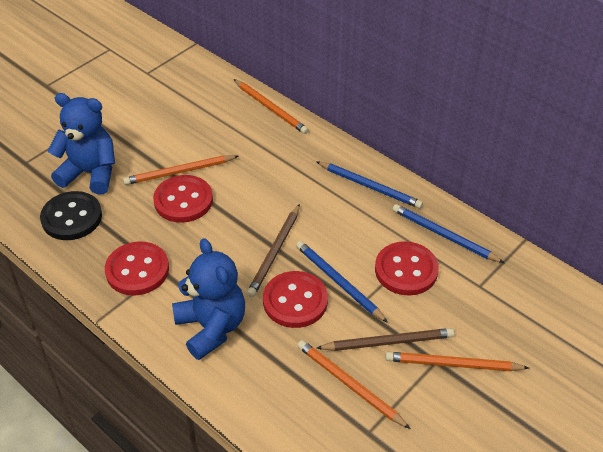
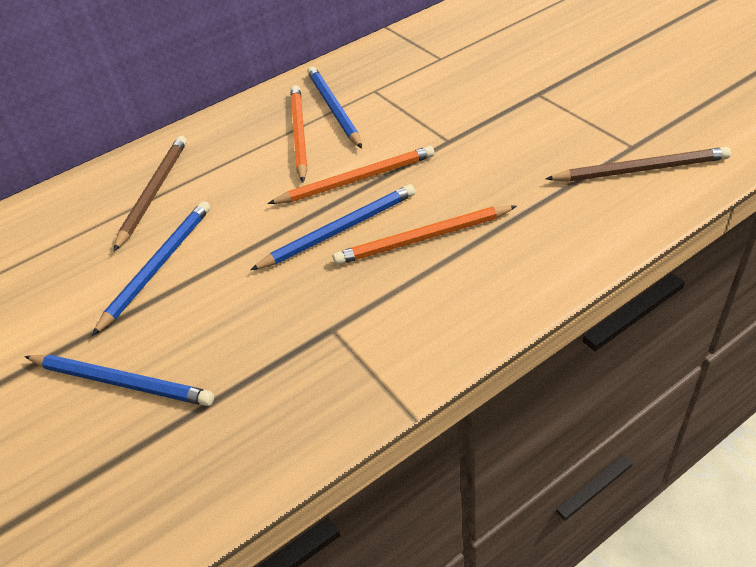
black button: 1 -> 0
blue pencil: 3 -> 4
blue teddy bear: 2 -> 0
orange pencil: 4 -> 3
red button: 4 -> 0

